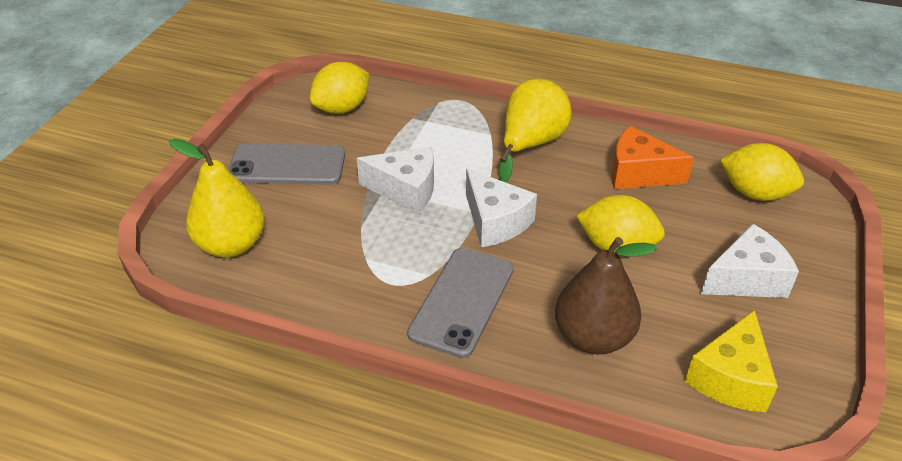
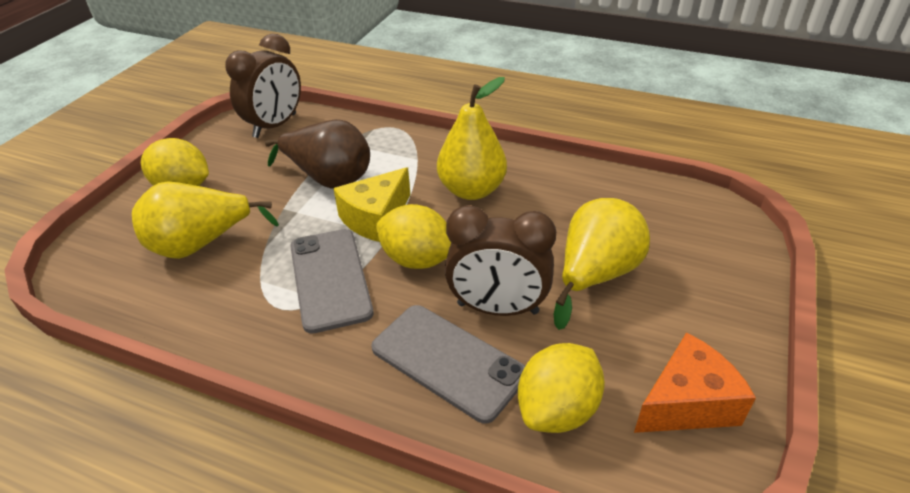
brown clock: 0 -> 2
white cheese: 3 -> 0
yellow pear: 2 -> 3

